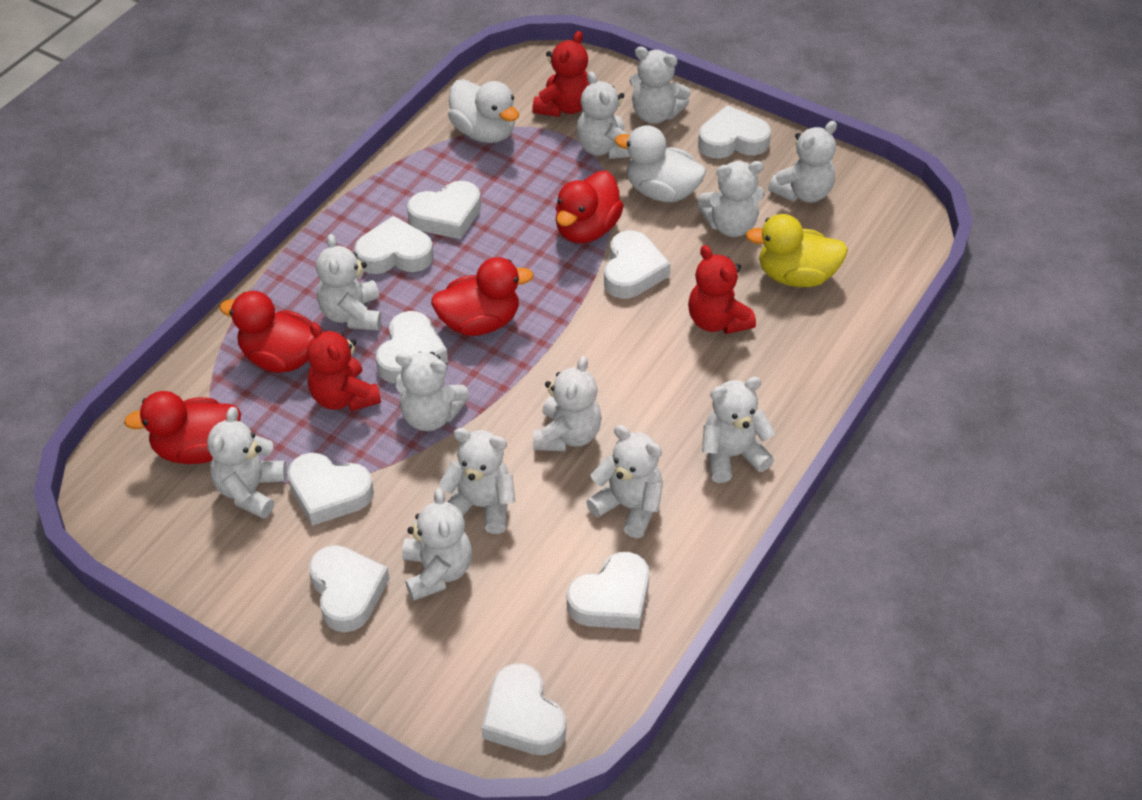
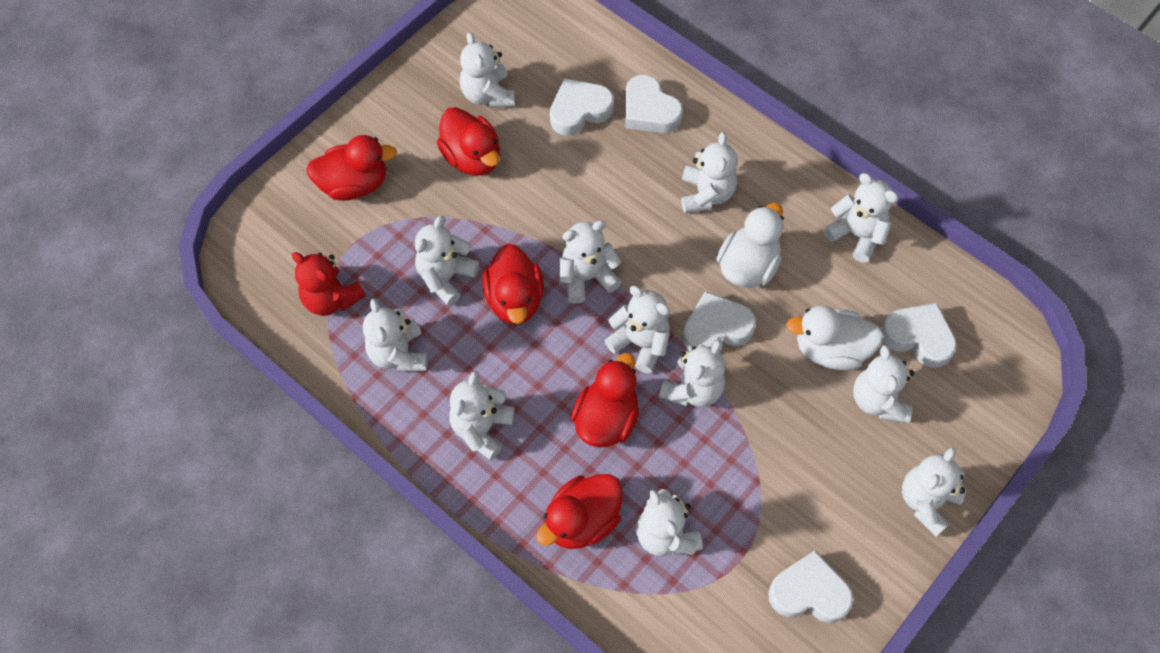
red duck: 4 -> 5
red teddy bear: 3 -> 1
white heart: 9 -> 5
yellow duck: 1 -> 0

